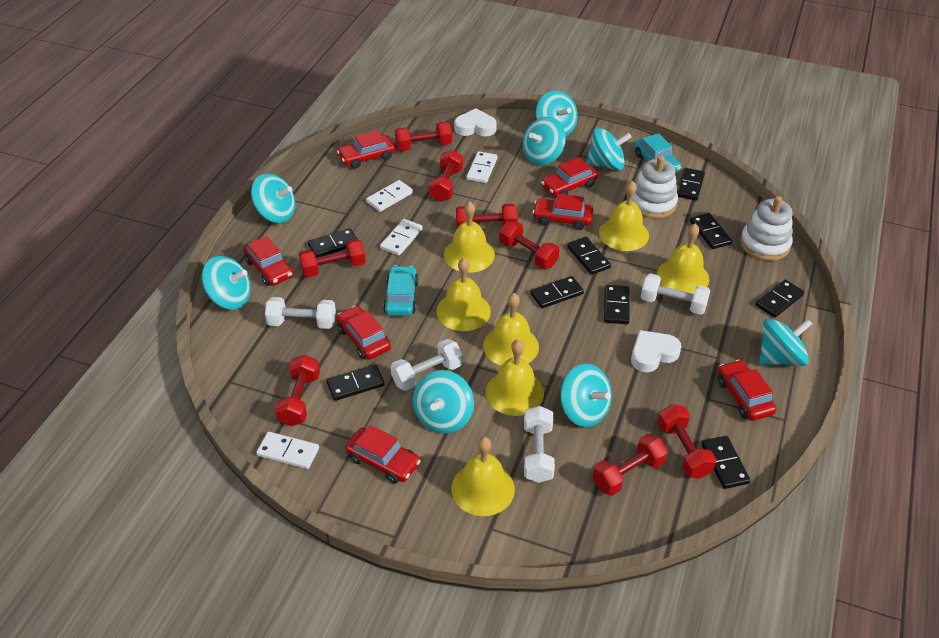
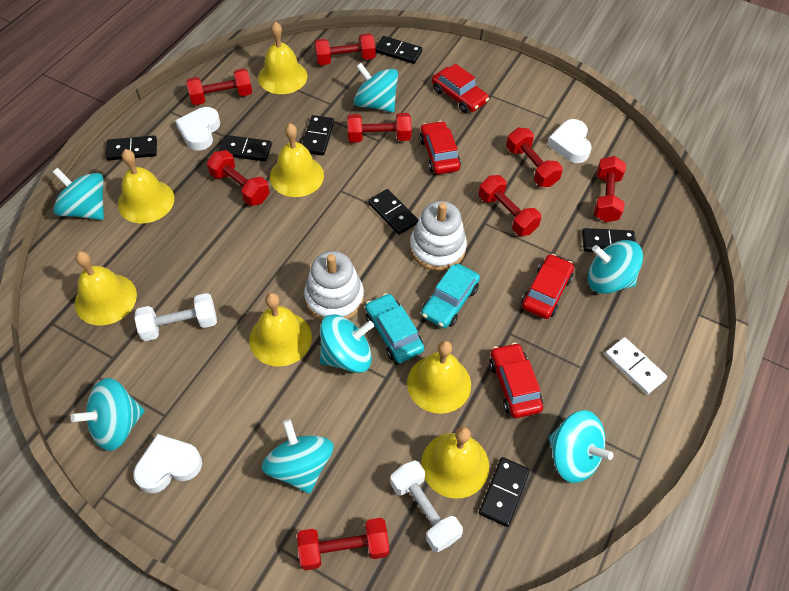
black domino: 9 -> 7
red car: 7 -> 4
turquoise spinning top: 8 -> 7
white domino: 4 -> 1
white dumbbell: 4 -> 2
white heart: 2 -> 3

